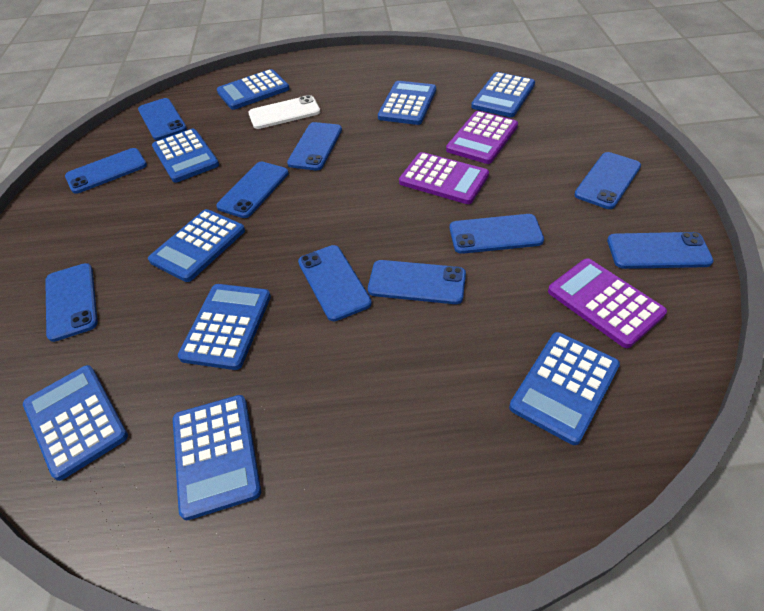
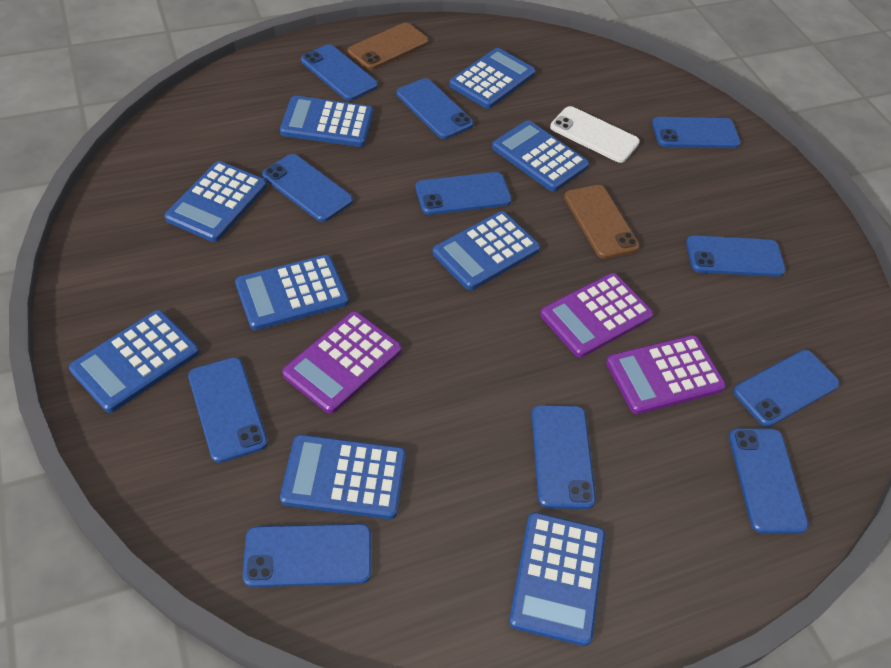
blue phone: 10 -> 11
brown phone: 0 -> 2

